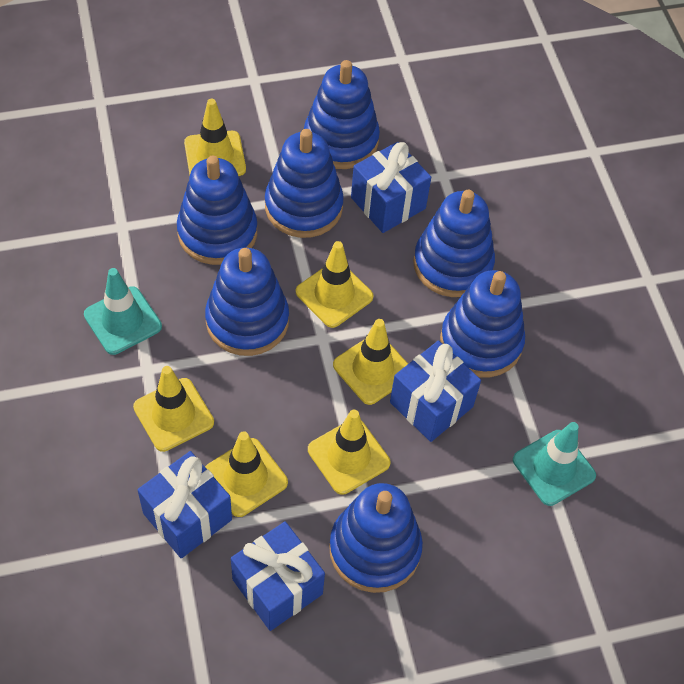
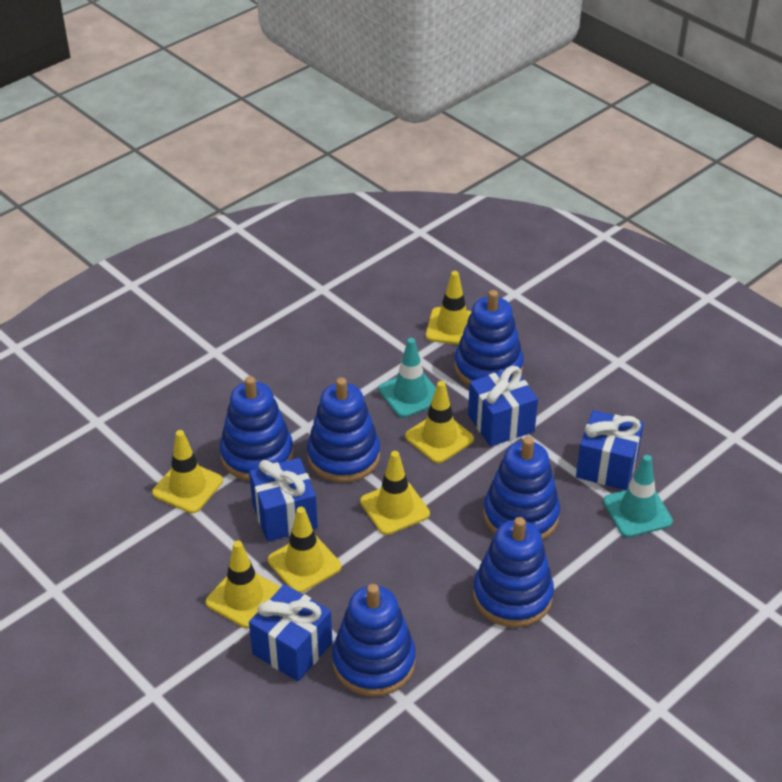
blue stacking toy: 7 -> 6

